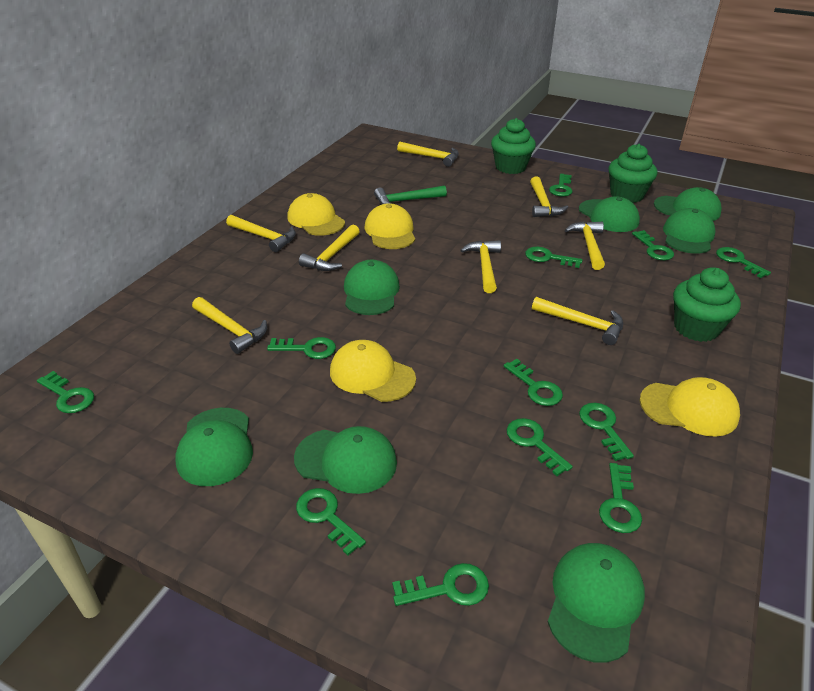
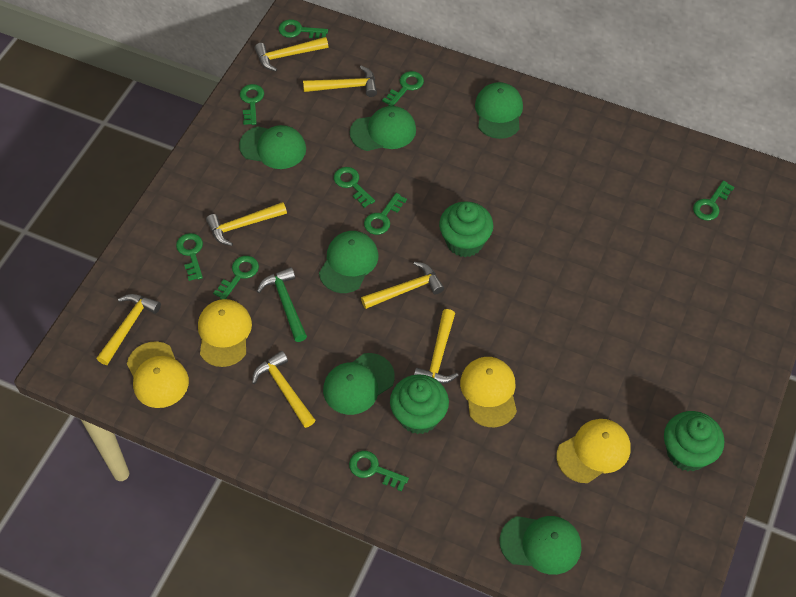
green cap: 7 -> 6
green key: 12 -> 9
yellow hammer: 8 -> 7

